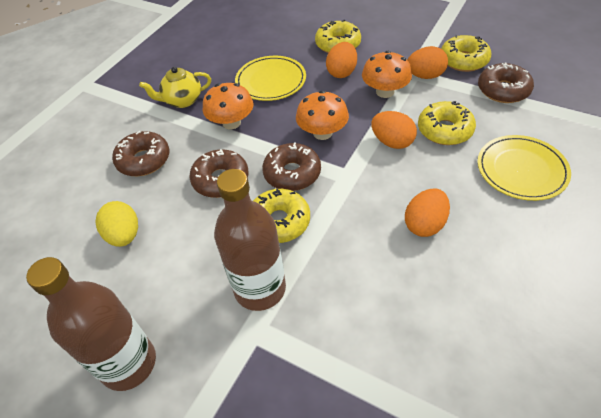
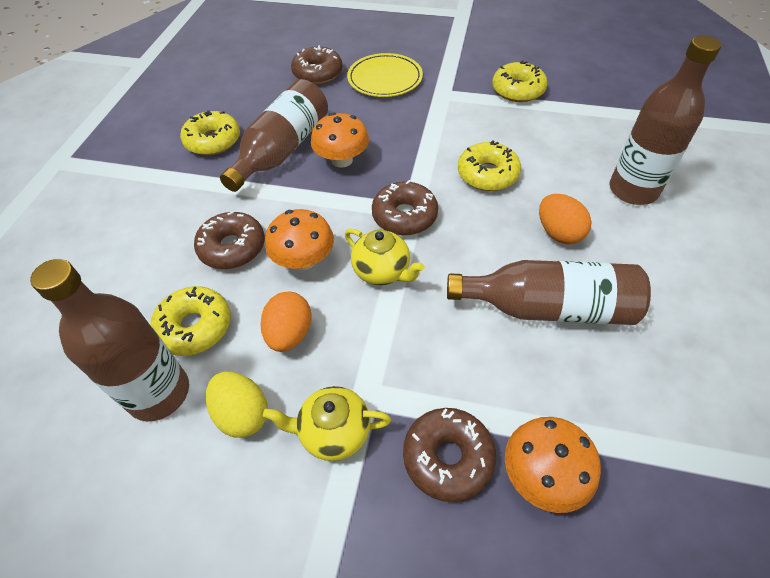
brown bottle: 2 -> 4
orange egg: 4 -> 2
yellow plate: 2 -> 1
yellow teapot: 1 -> 2

